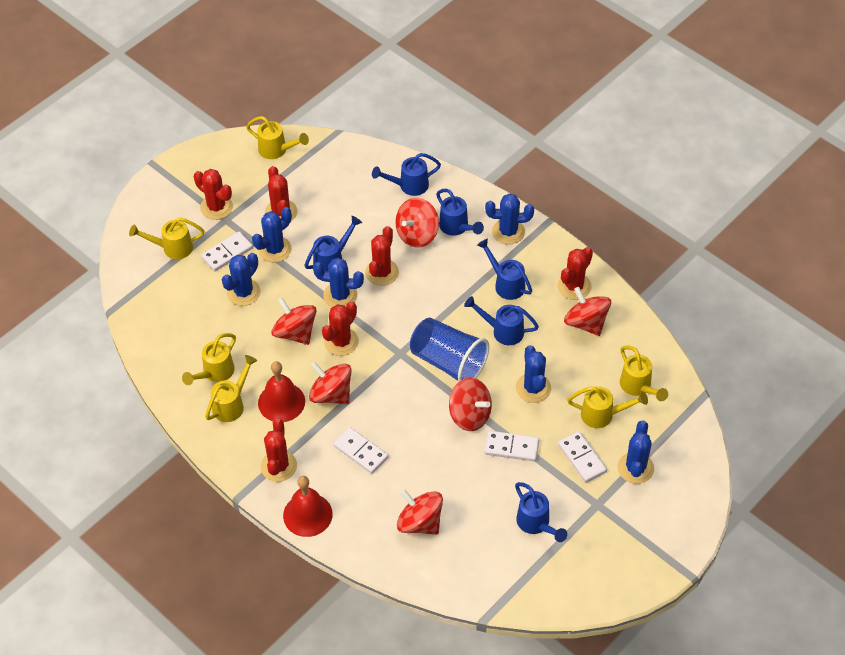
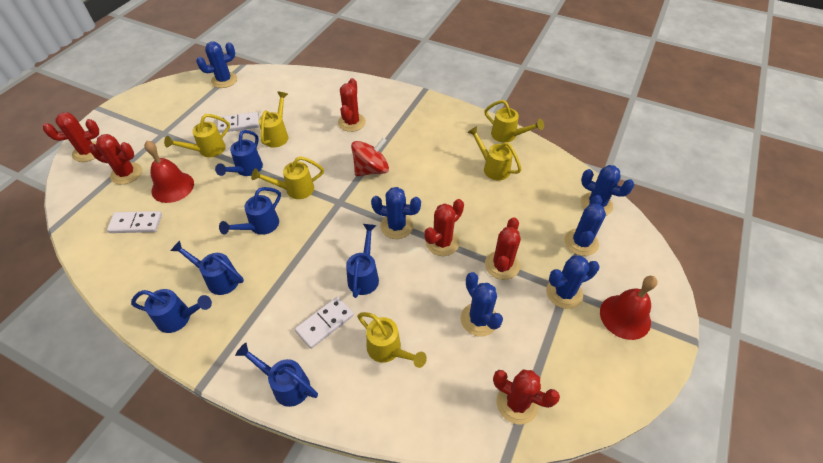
blue cup: 1 -> 0
red spinning top: 6 -> 1
white domino: 4 -> 3

